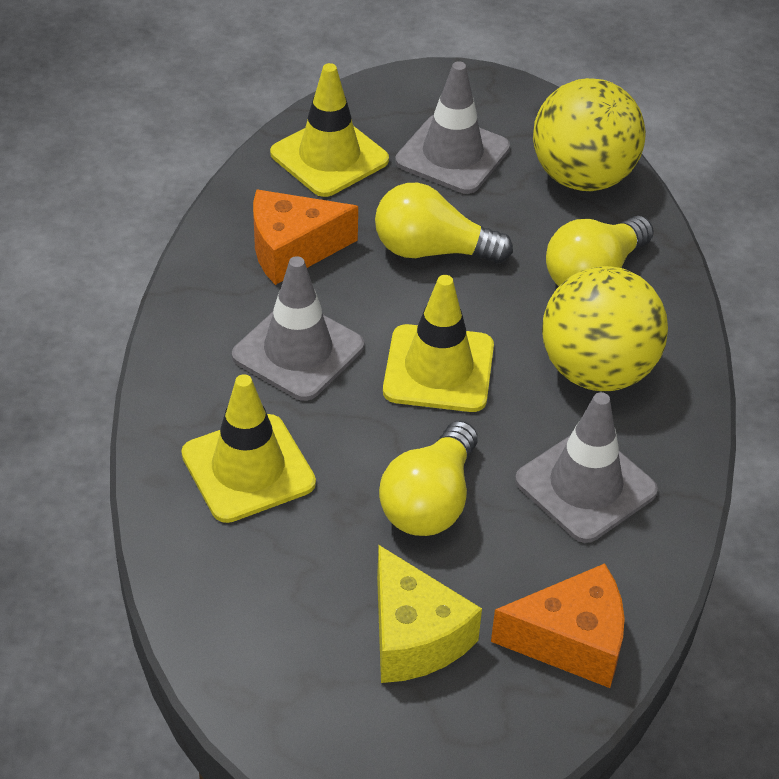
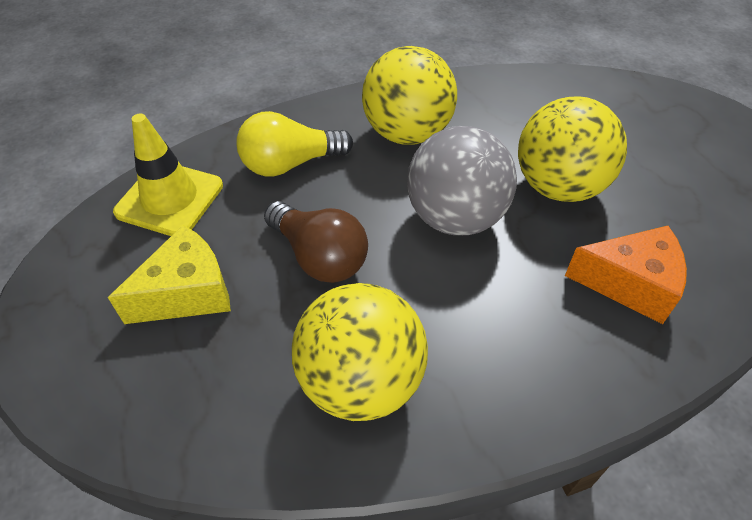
brown light bulb: 0 -> 1
grey ball: 0 -> 1
grey traffic cone: 3 -> 0
orange cheese: 2 -> 1
yellow ball: 2 -> 3
yellow light bulb: 3 -> 1
yellow traffic cone: 3 -> 1

